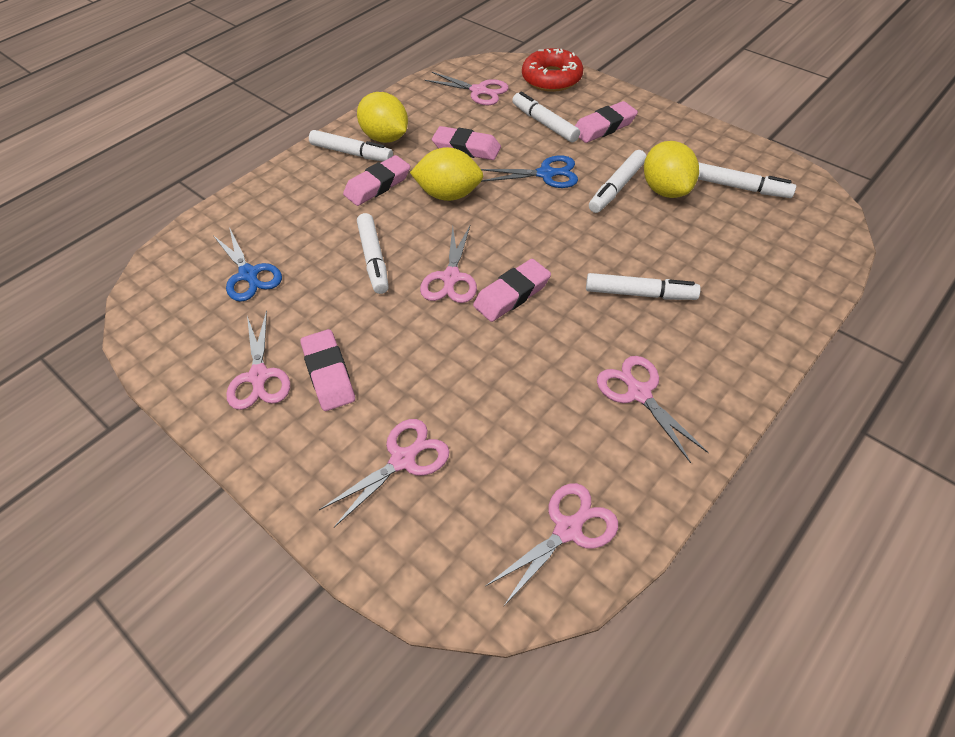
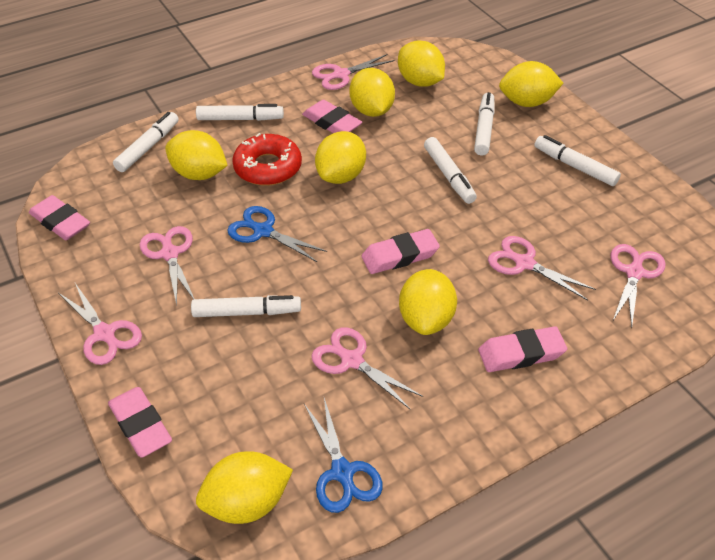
yellow lemon: 3 -> 7

